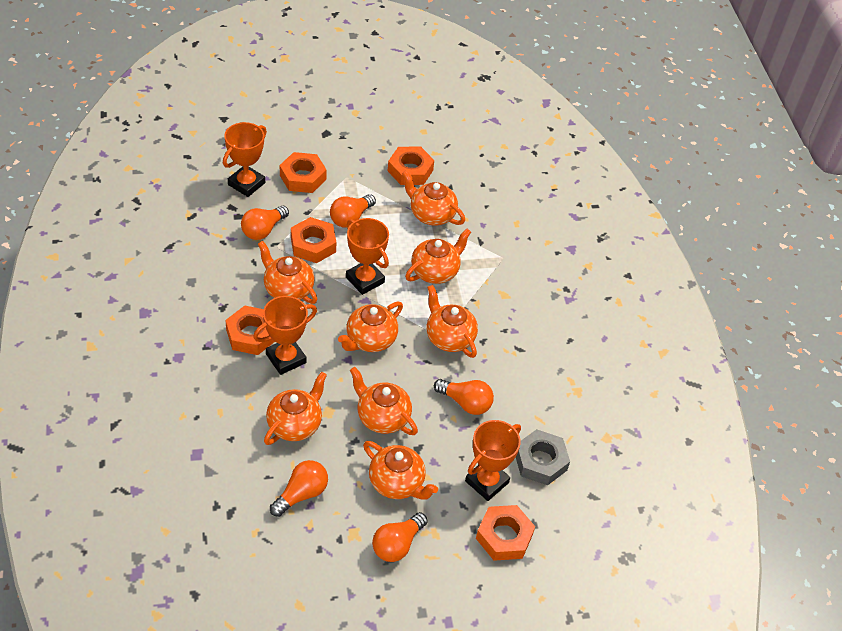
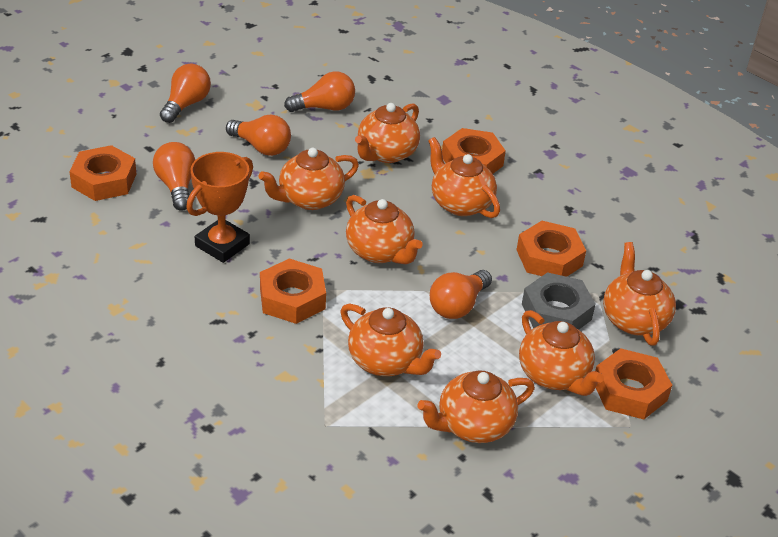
orange trophy: 4 -> 1

